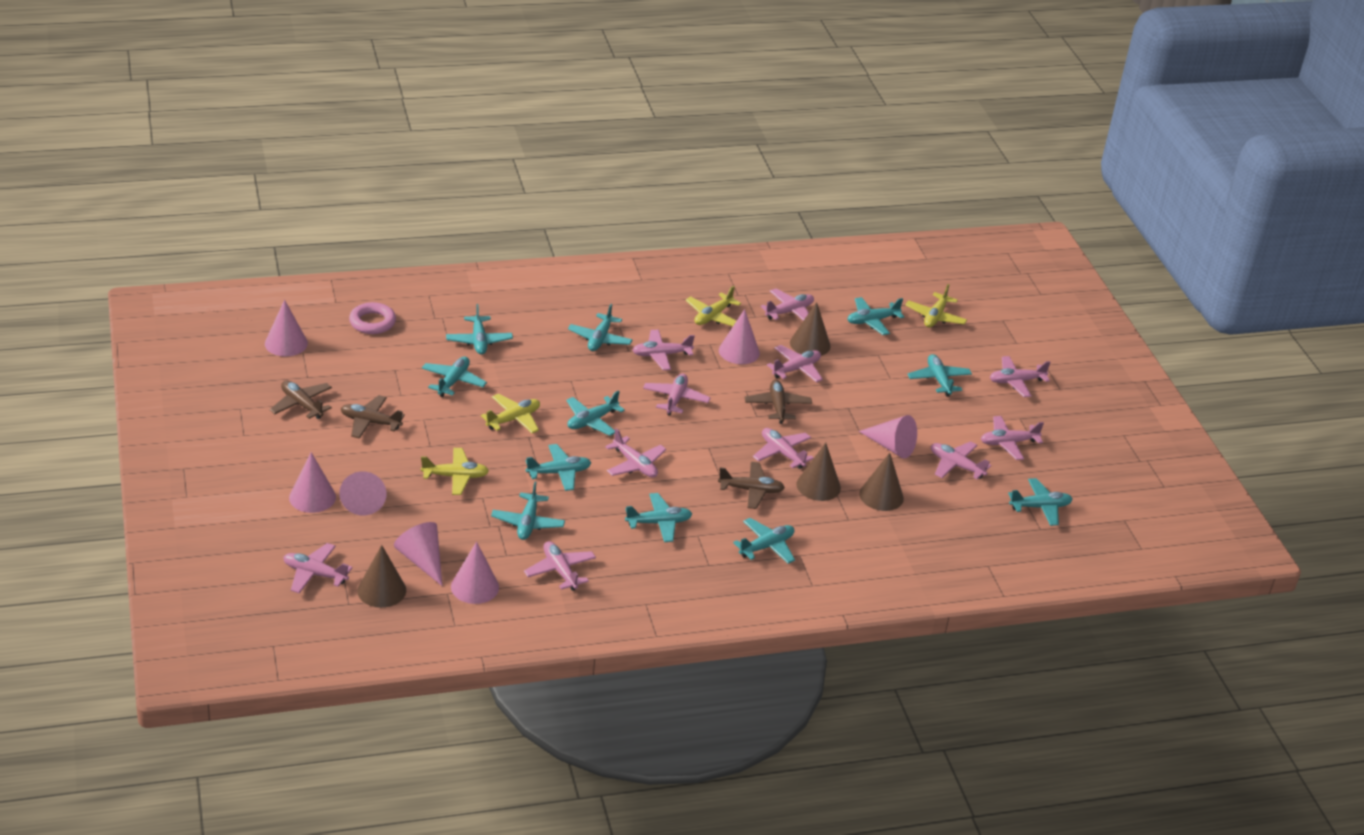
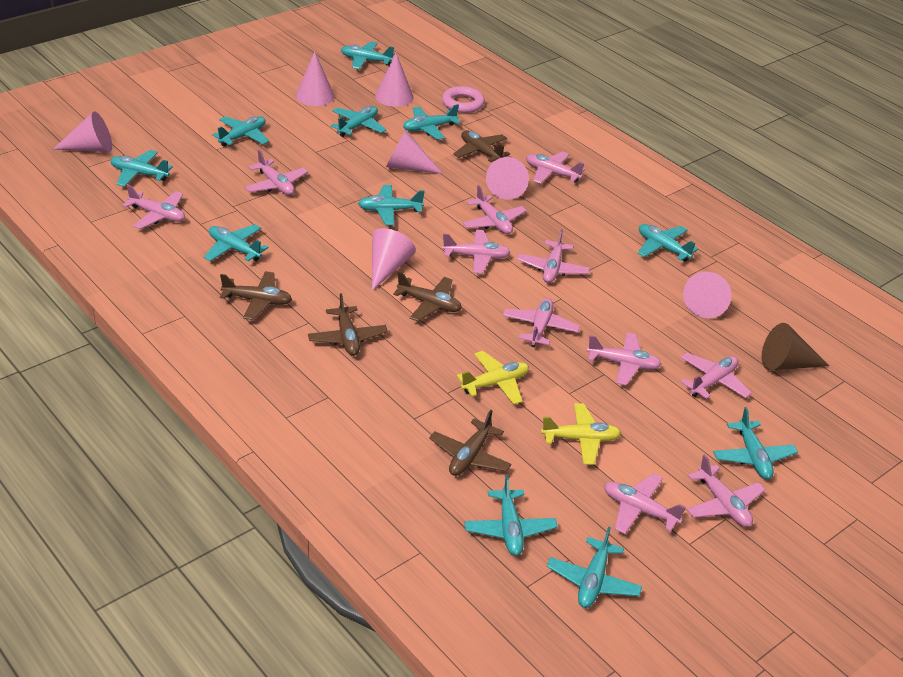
brown cone: 4 -> 1
brown plane: 4 -> 5
yellow plane: 4 -> 2

